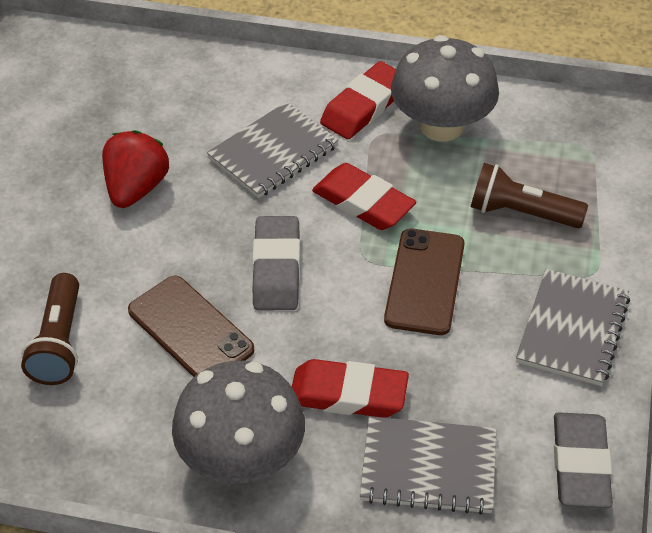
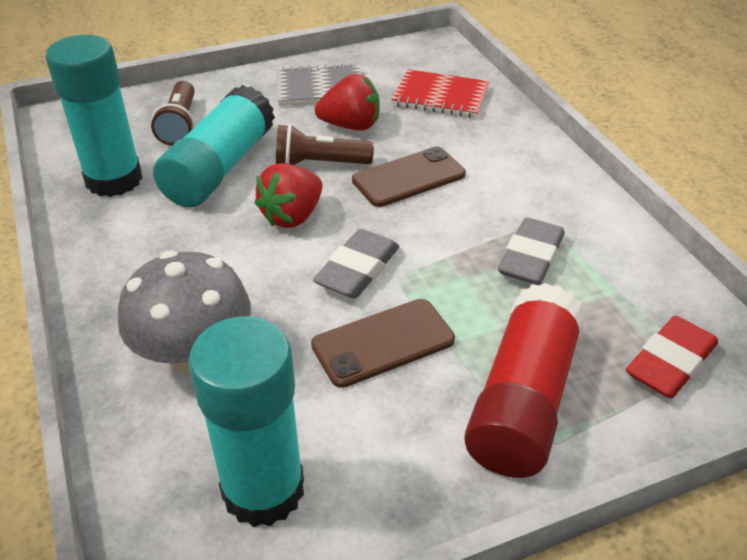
grey mushroom: 2 -> 1
grey notebook: 3 -> 1
red eraser: 3 -> 1
red glue stick: 0 -> 1
red notebook: 0 -> 1
red strawberry: 1 -> 2
turquoise glue stick: 0 -> 3

